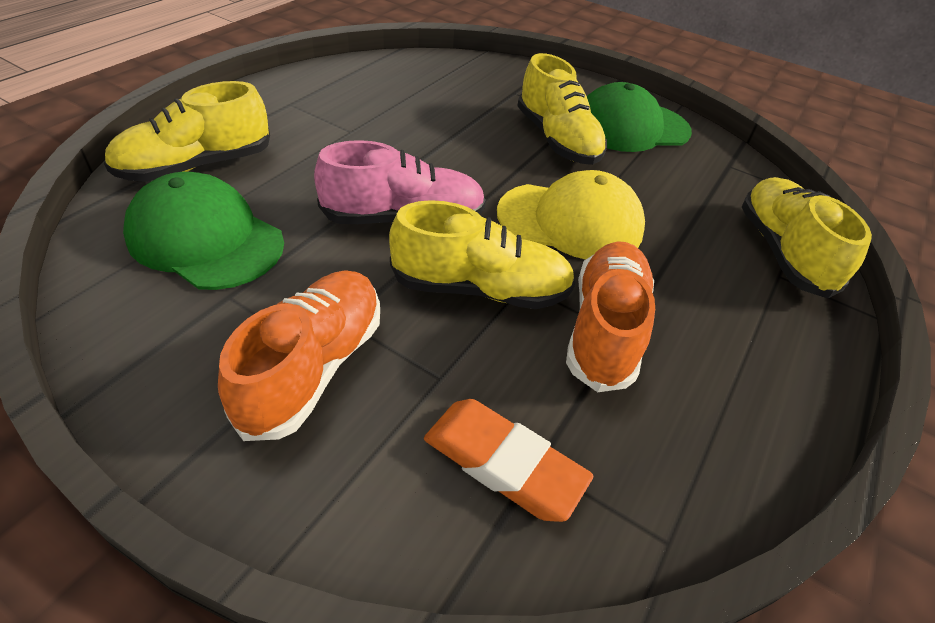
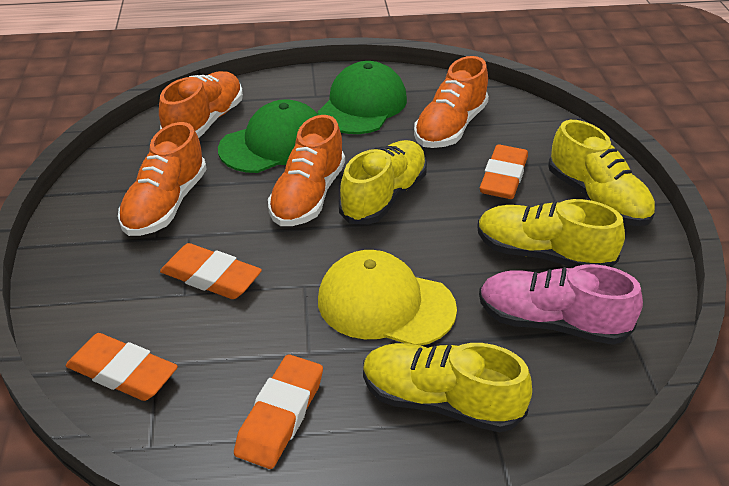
orange eraser: 1 -> 4
orange shoe: 2 -> 4

